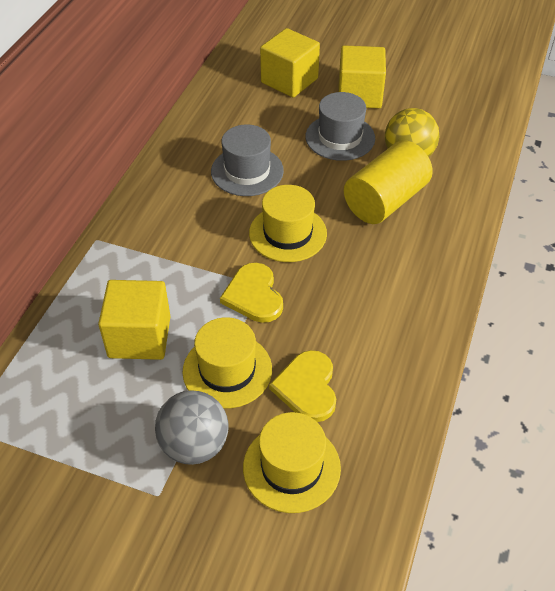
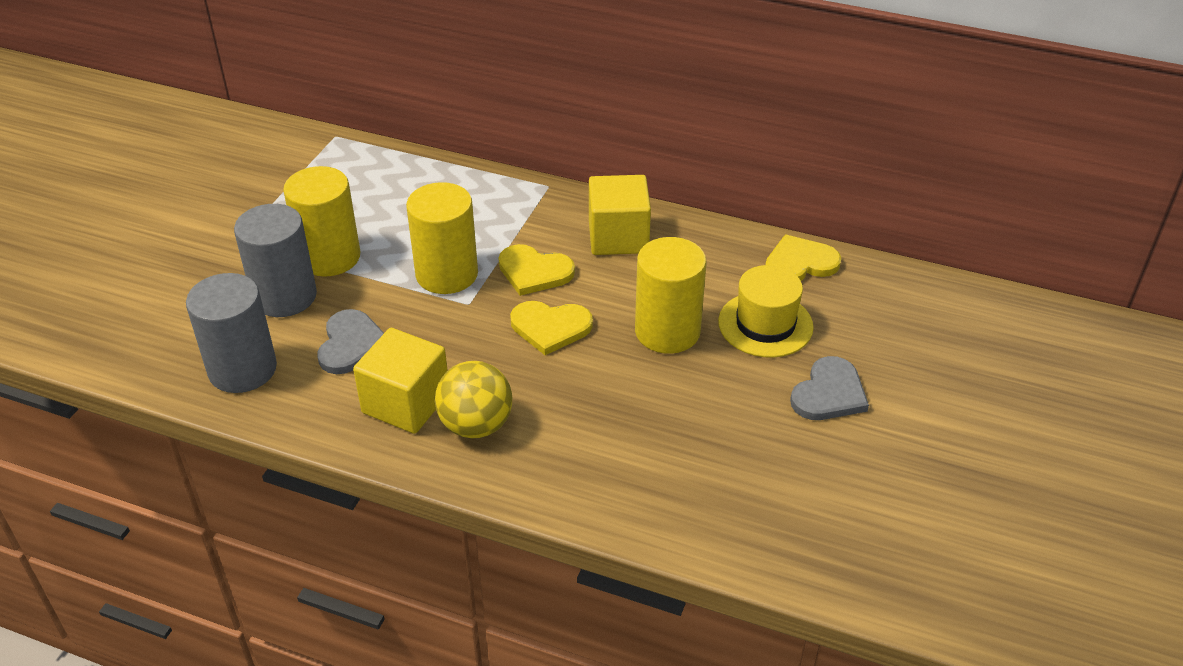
grey ball: 1 -> 0
grey cylinder: 0 -> 2
grey hat: 2 -> 0
grey heart: 0 -> 2
yellow cube: 3 -> 2
yellow cylinder: 1 -> 3
yellow hat: 3 -> 1
yellow heart: 2 -> 3

